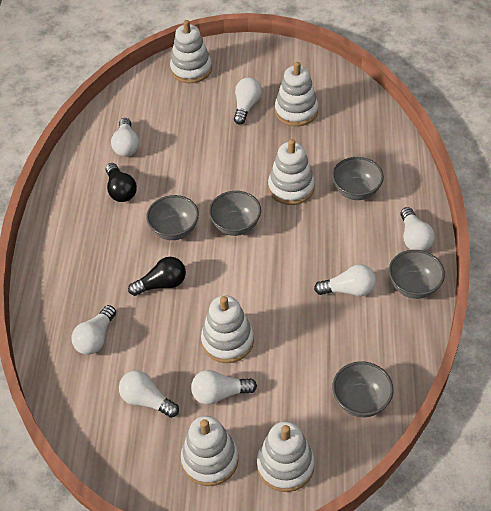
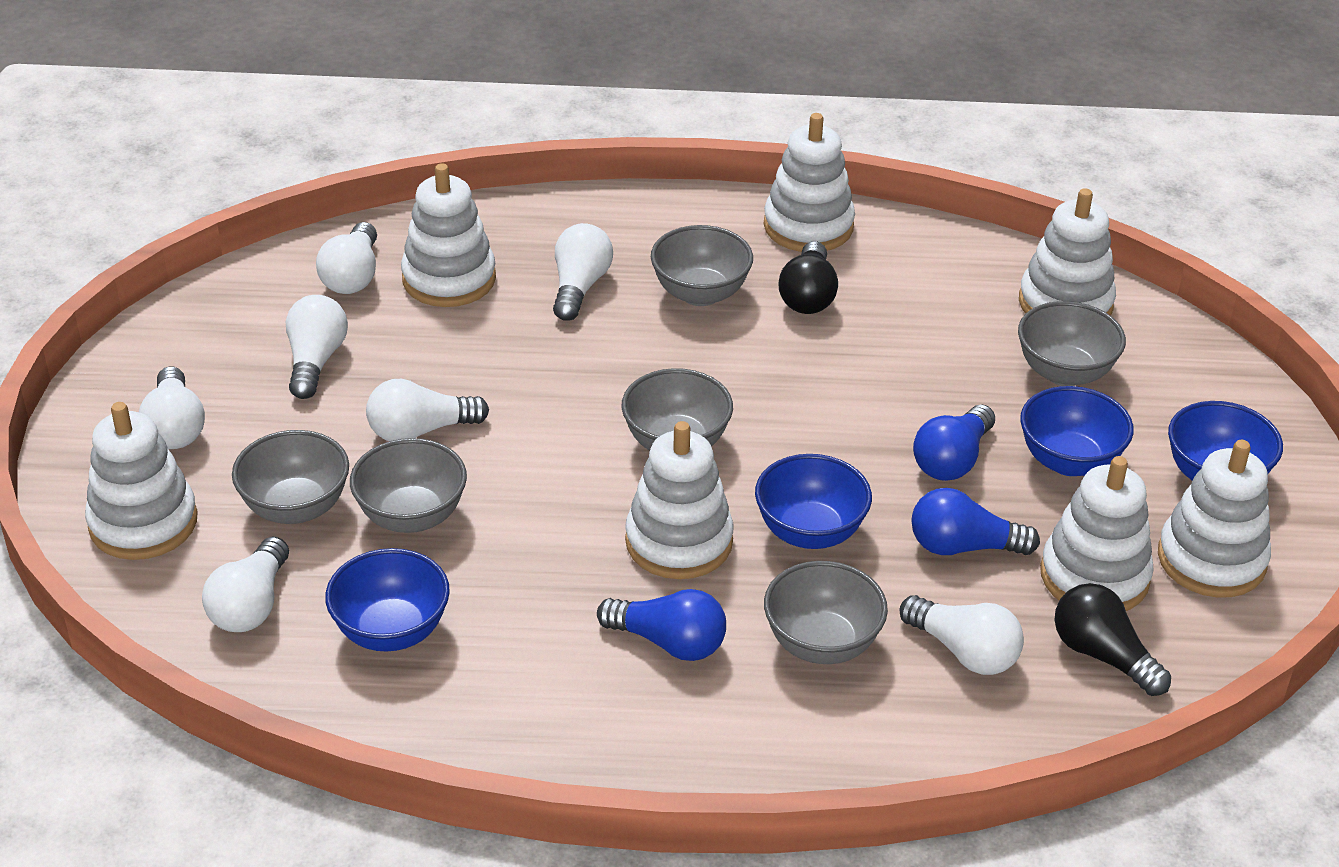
blue bowl: 0 -> 4
blue light bulb: 0 -> 3
grey bowl: 5 -> 6
white stacking toy: 6 -> 7

